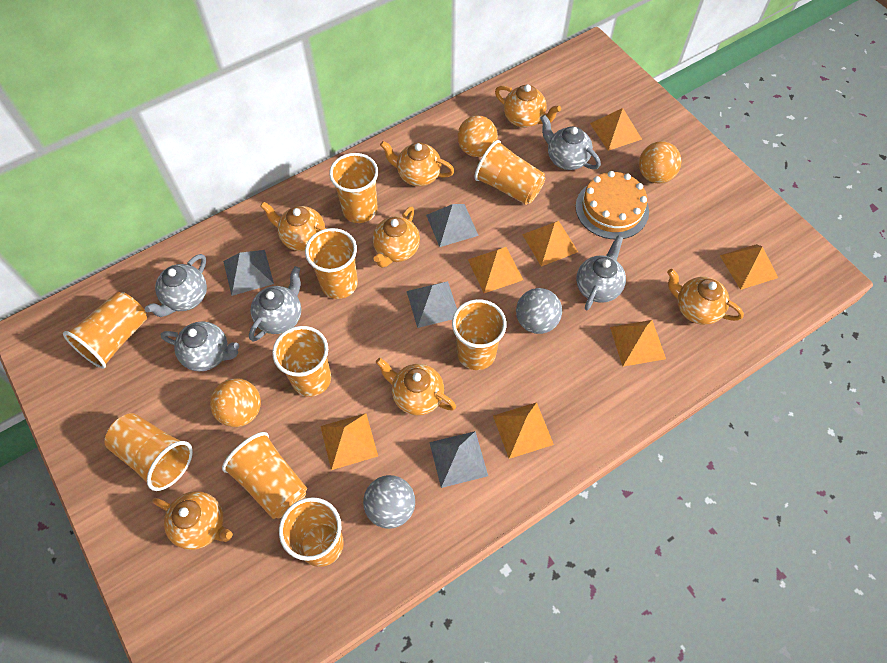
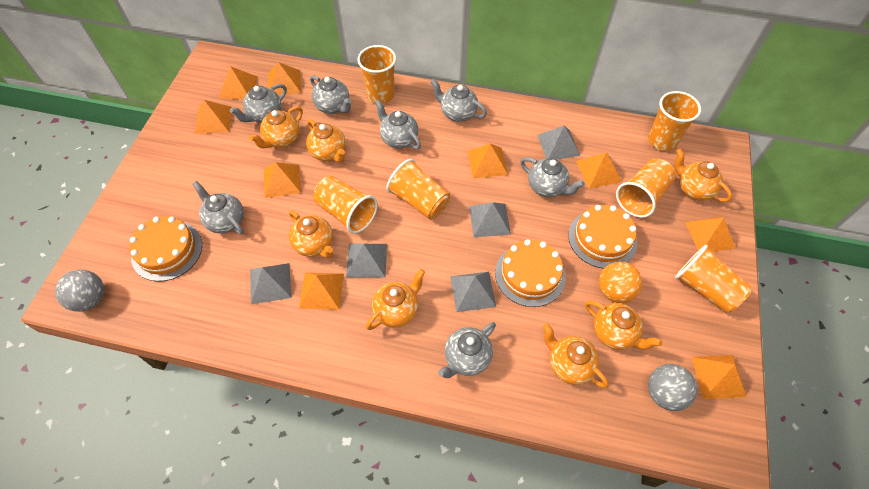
grey pyramid: 4 -> 5
grey teapot: 5 -> 7
orange ball: 3 -> 1
orange cake: 1 -> 3
orange cup: 9 -> 6
orange pyramid: 7 -> 9

